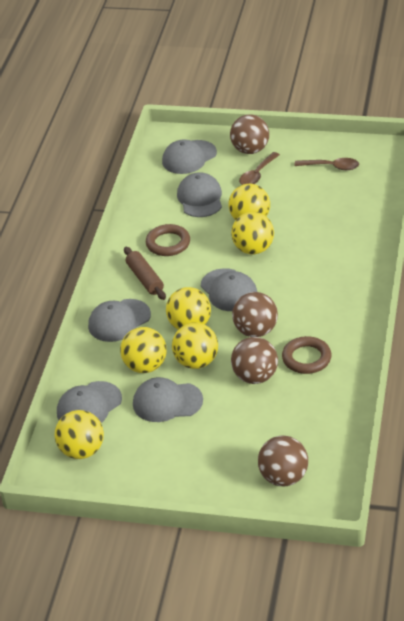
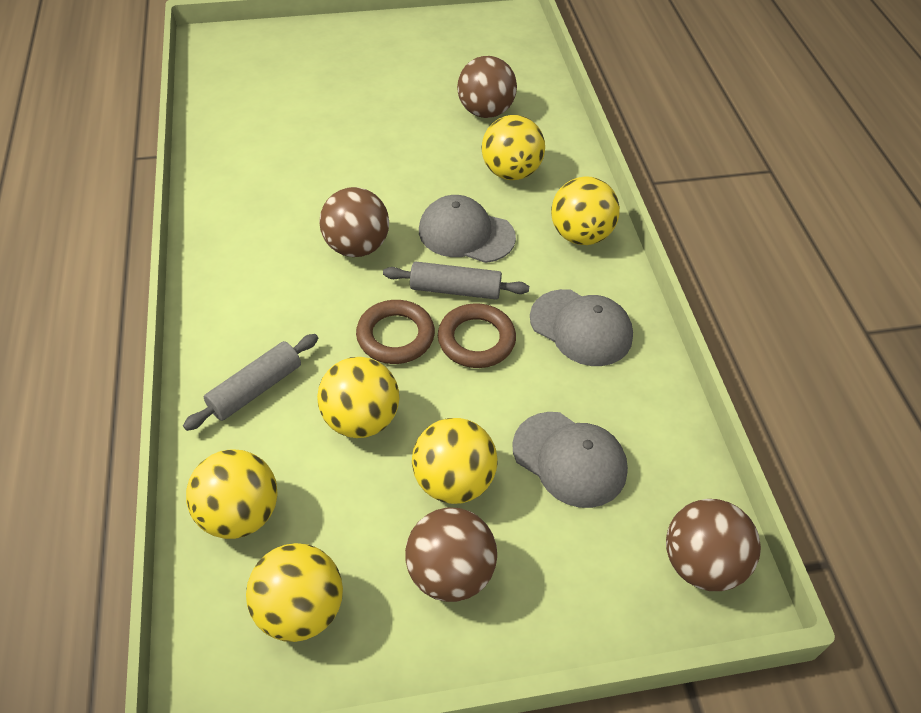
brown rolling pin: 1 -> 0
brown spoon: 2 -> 0
grey cap: 6 -> 3
grey rolling pin: 0 -> 2

